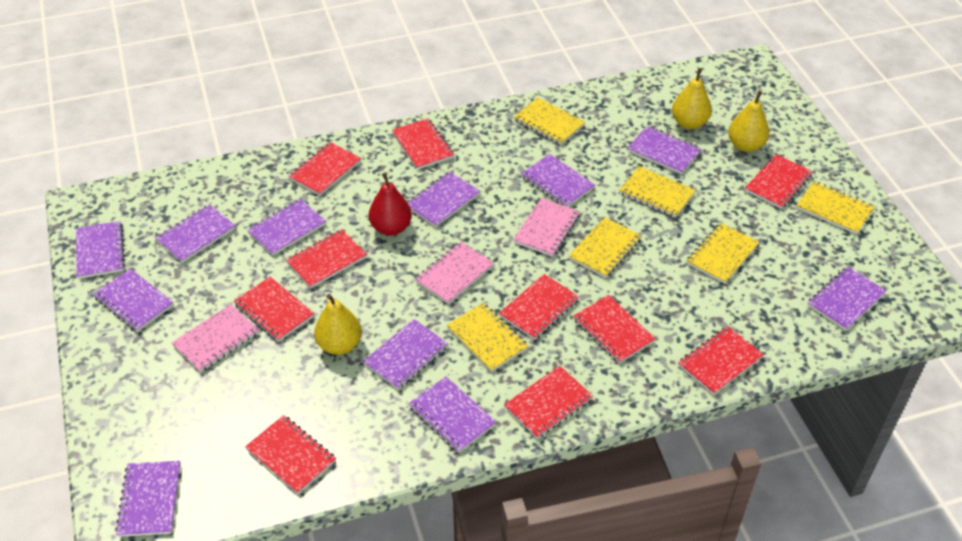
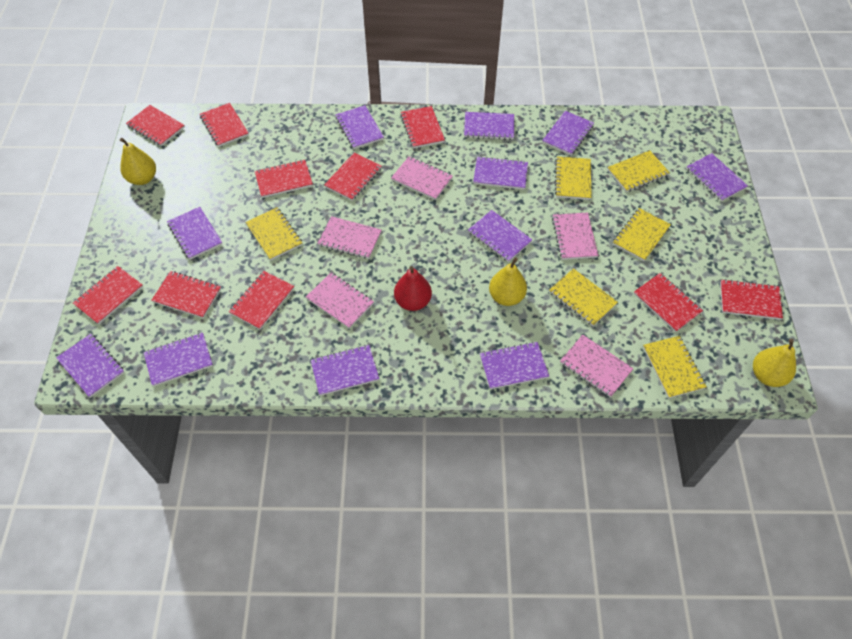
pink notebook: 3 -> 5

